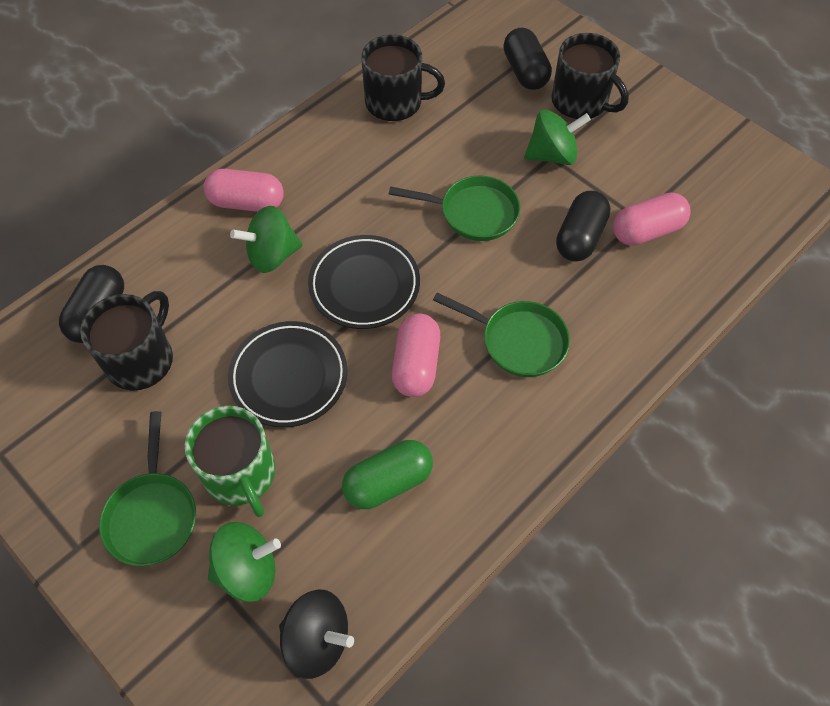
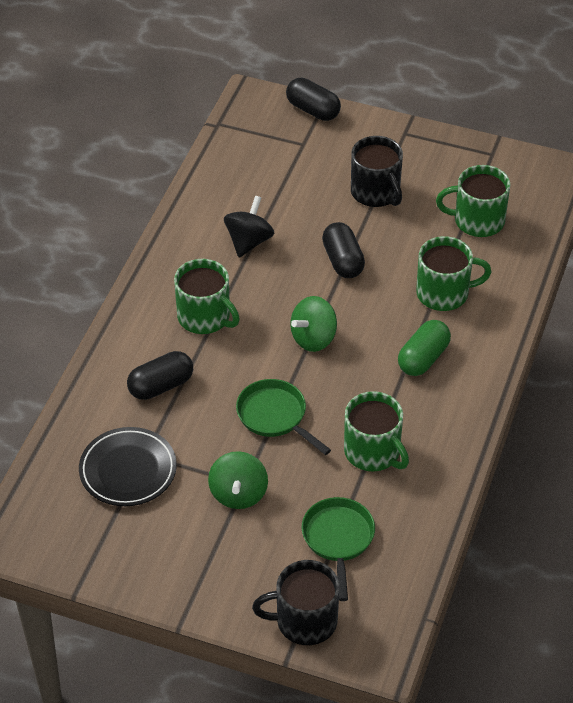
black mug: 3 -> 2
black plate: 2 -> 1
green mug: 1 -> 4
green pan: 3 -> 2
green spinning top: 3 -> 2
pink capsule: 3 -> 0

